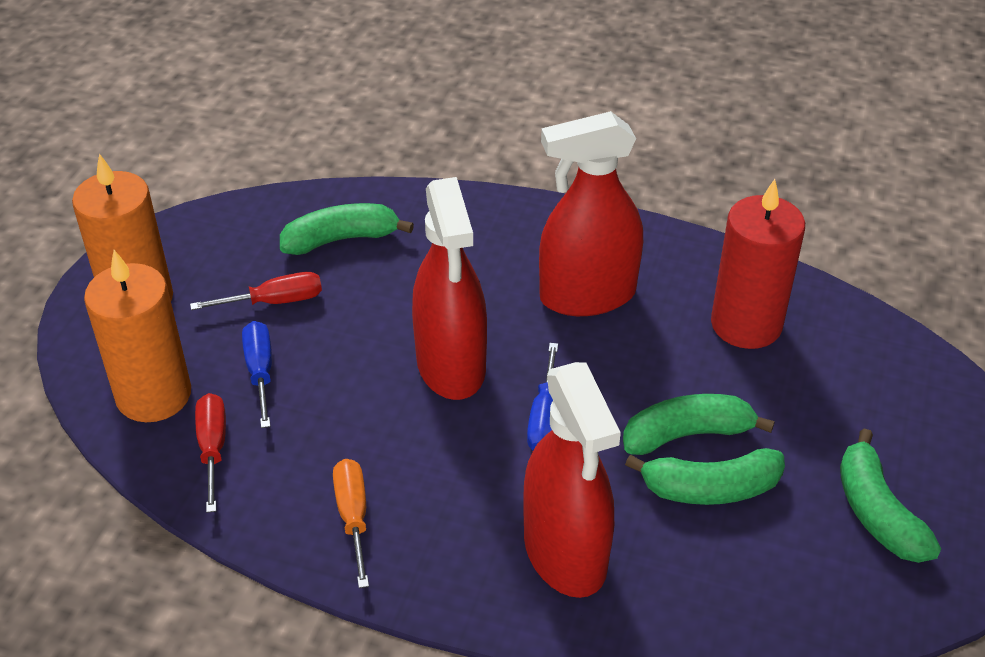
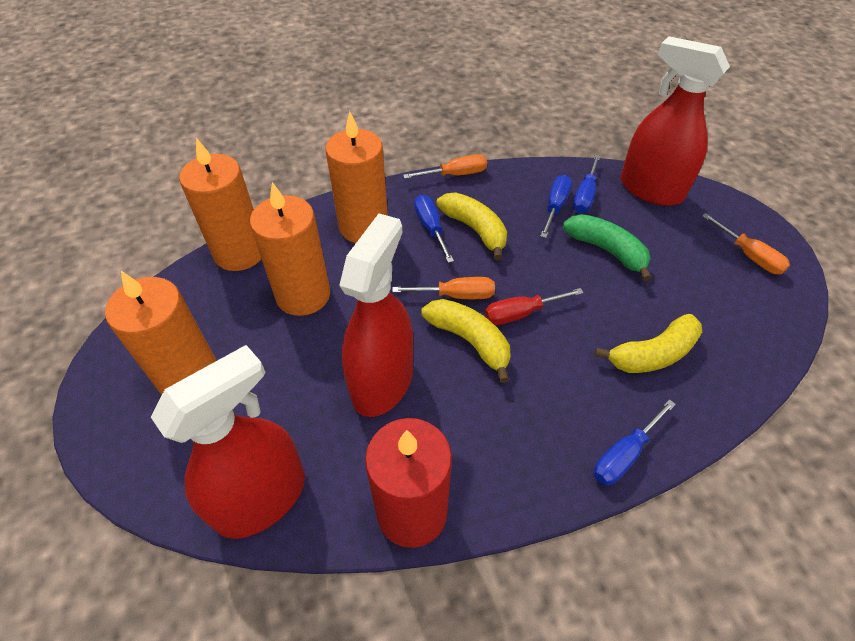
blue screwdriver: 2 -> 4
green banana: 4 -> 1
orange candle: 2 -> 4
orange screwdriver: 1 -> 3
red screwdriver: 2 -> 1
yellow banana: 0 -> 3

